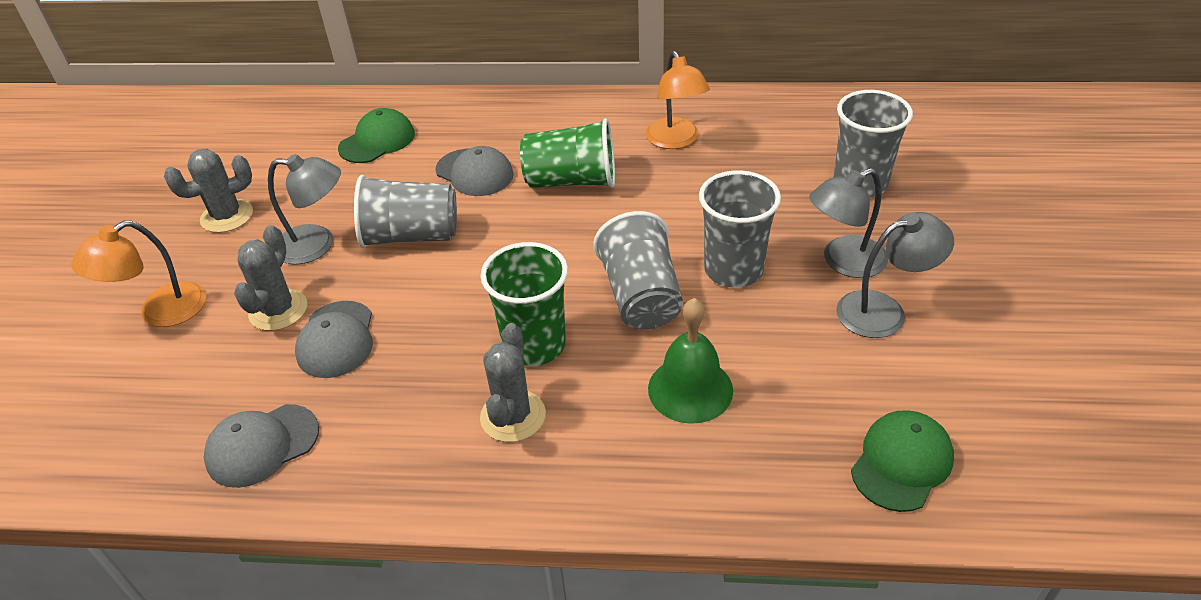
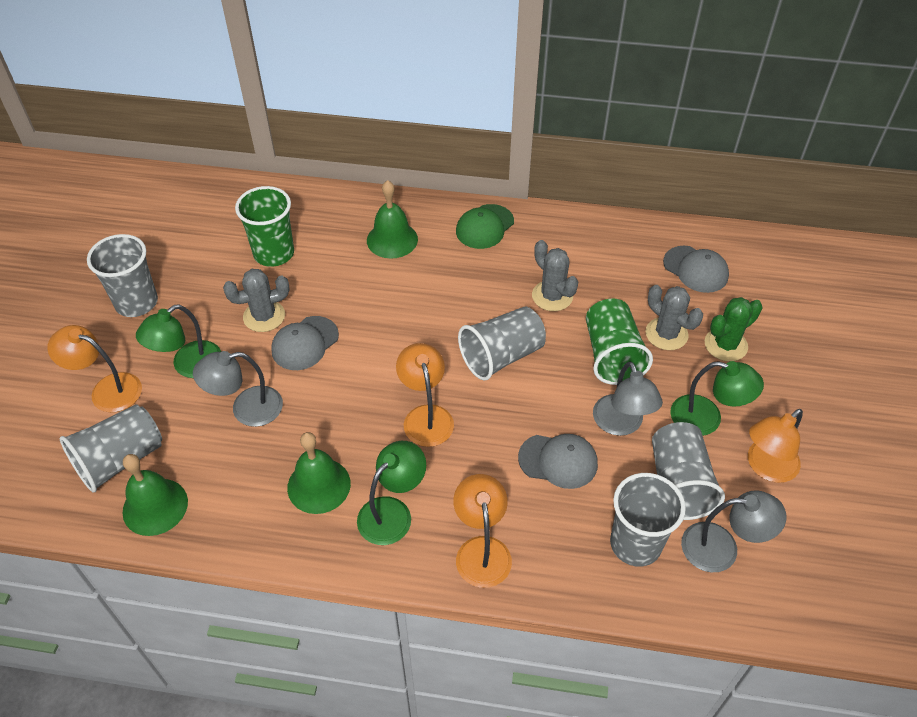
green bell: 1 -> 3
green cactus: 0 -> 1
green cap: 2 -> 1
green lamp: 0 -> 3
grey cup: 4 -> 5
orange lamp: 2 -> 4

